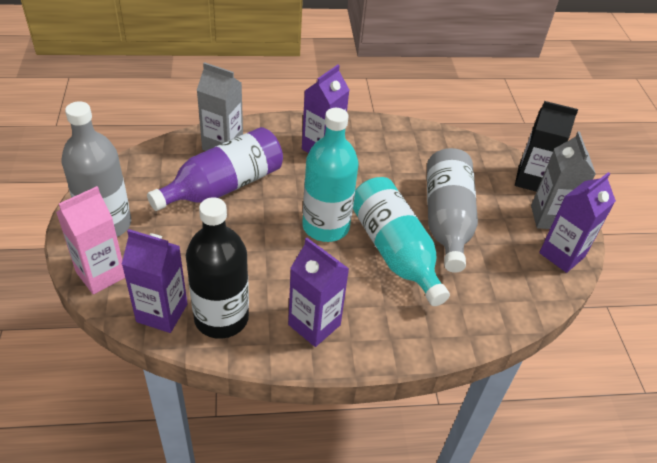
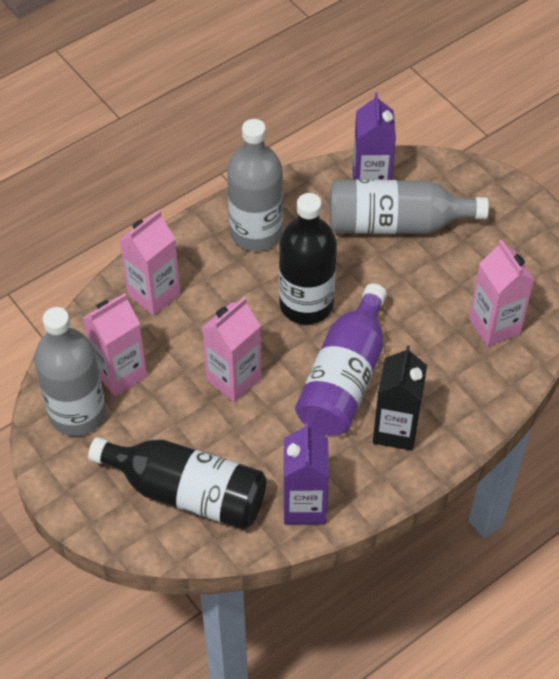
black bottle: 1 -> 2
grey bottle: 2 -> 3
grey carton: 2 -> 0
pink carton: 1 -> 4
purple carton: 4 -> 2
turquoise bottle: 2 -> 0

